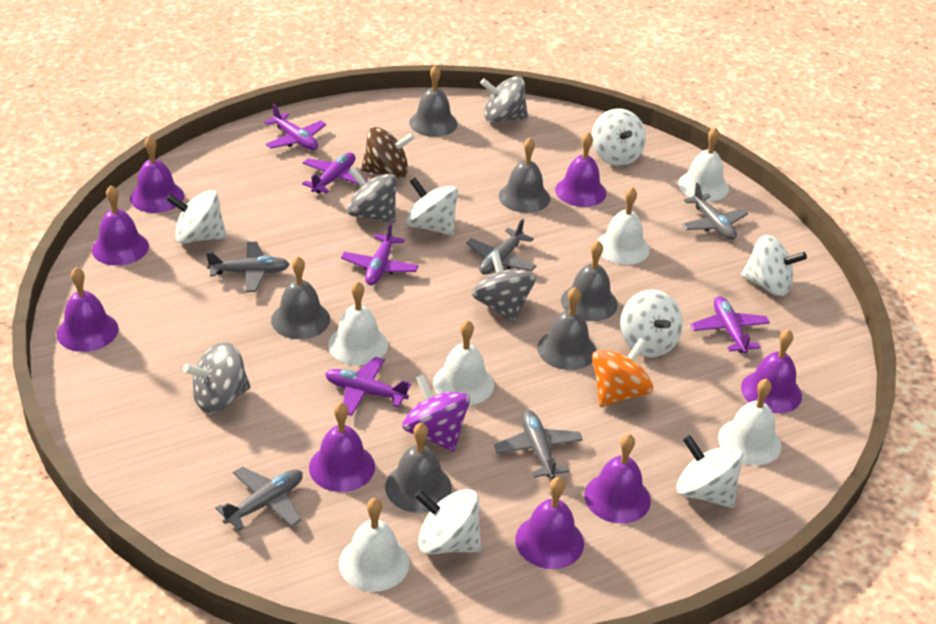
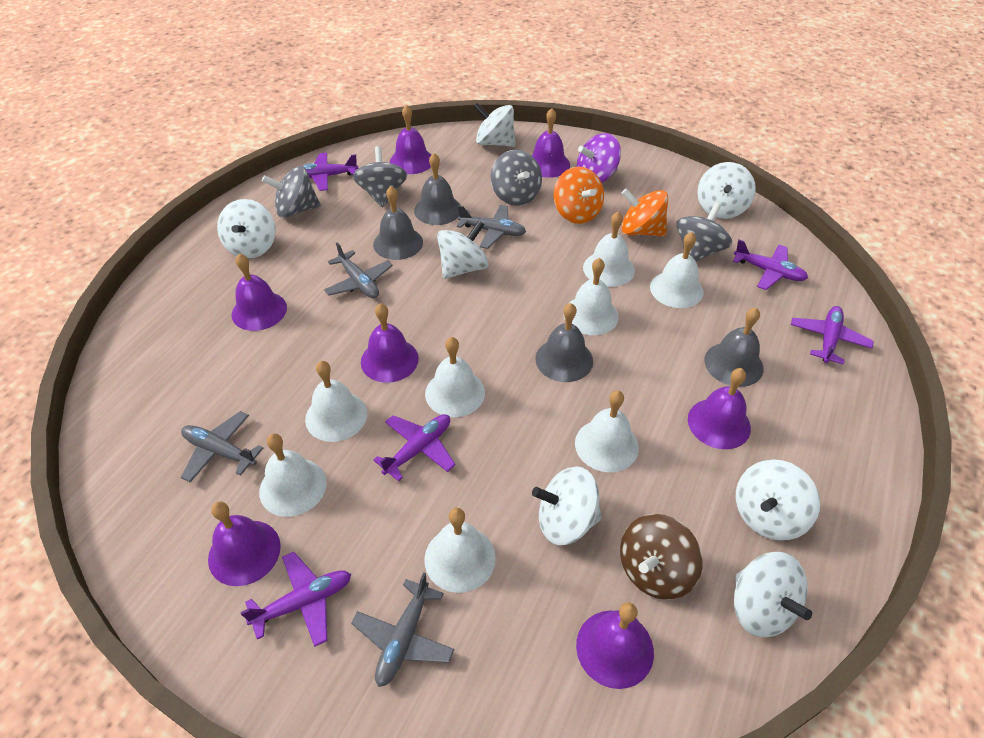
grey bell: 6 -> 4
grey plane: 5 -> 4
orange spinning top: 1 -> 2
purple bell: 8 -> 7
white bell: 6 -> 8

